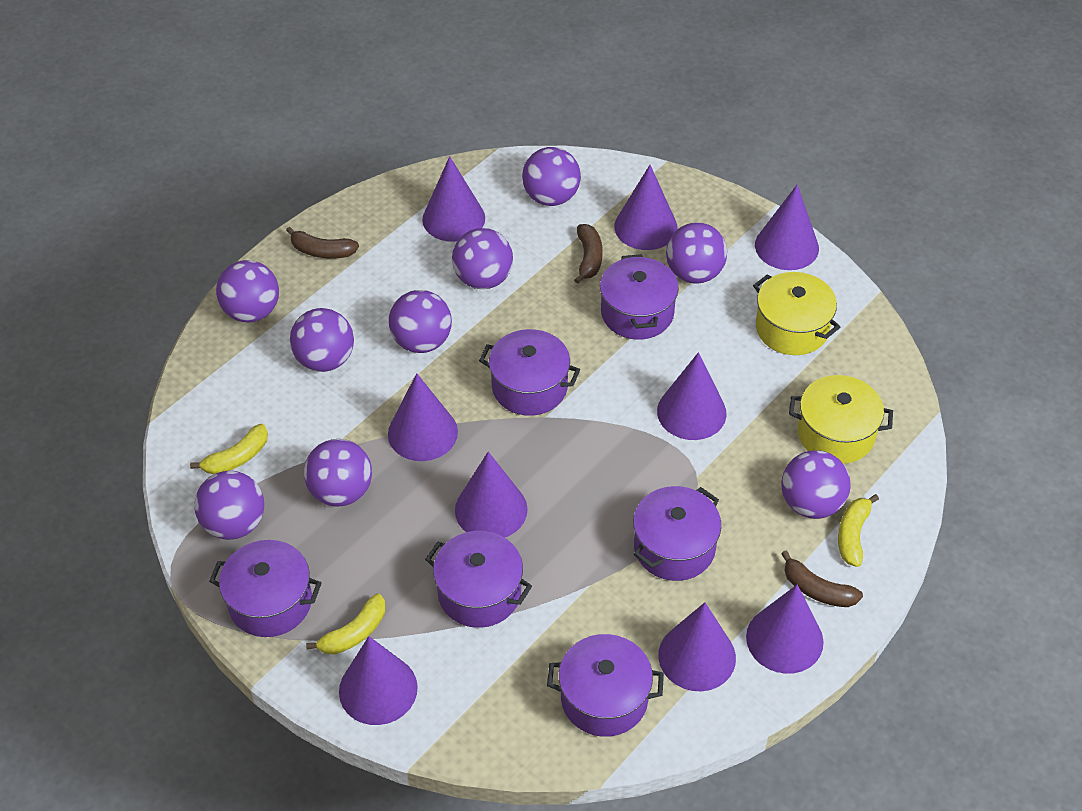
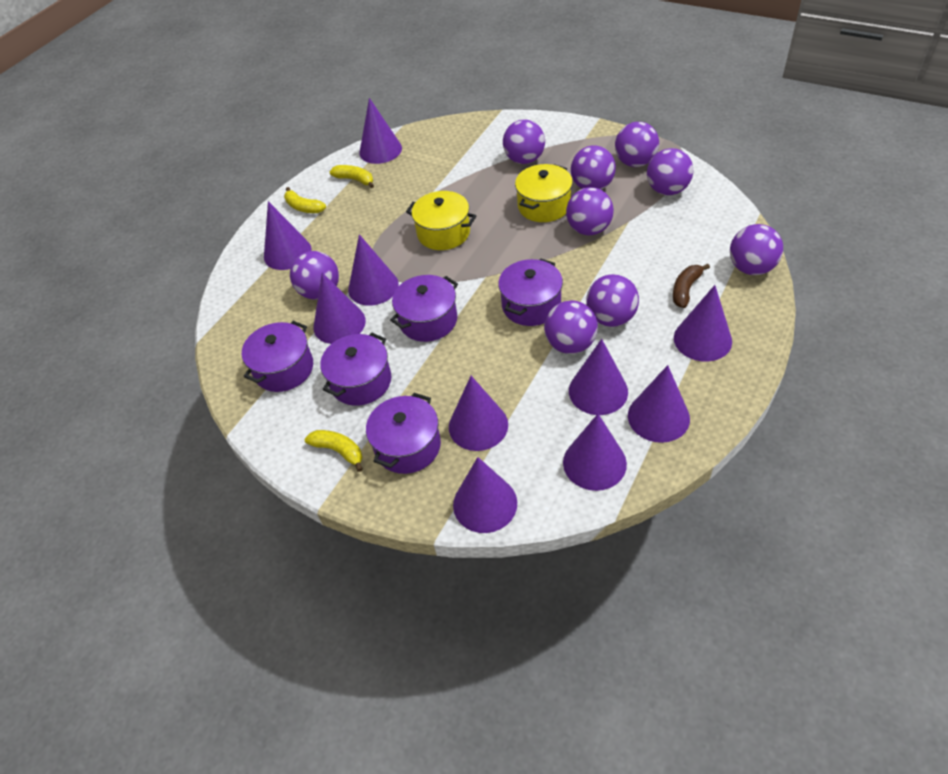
brown banana: 3 -> 1
purple cone: 9 -> 10
purple pot: 6 -> 5

